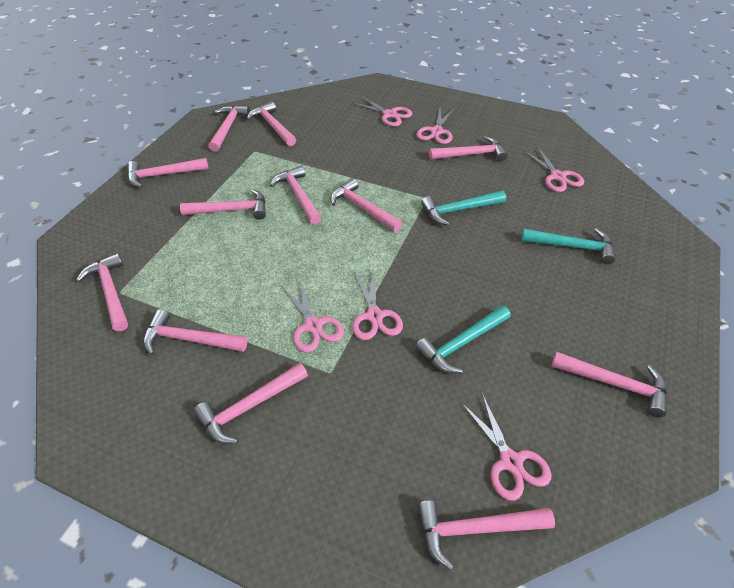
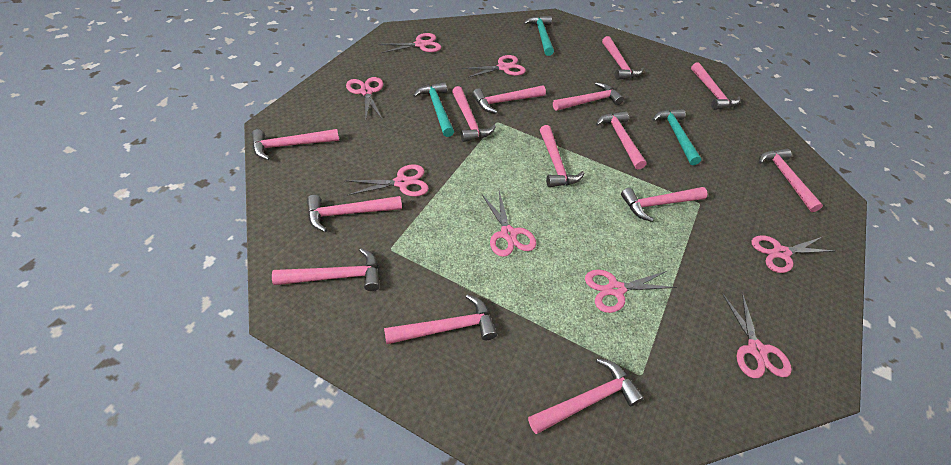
pink hammer: 12 -> 14
pink scissors: 6 -> 8

